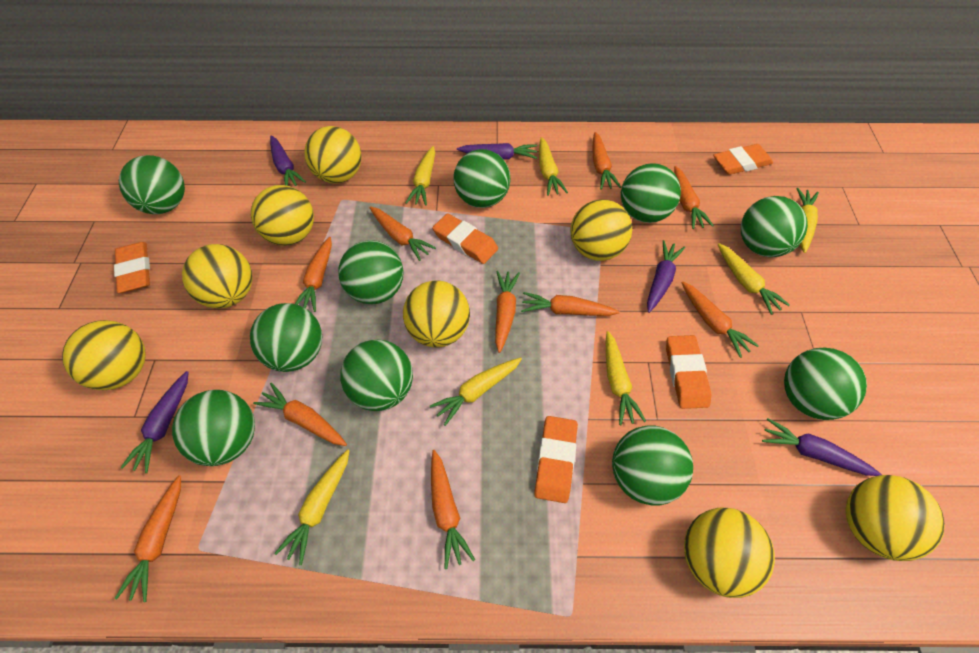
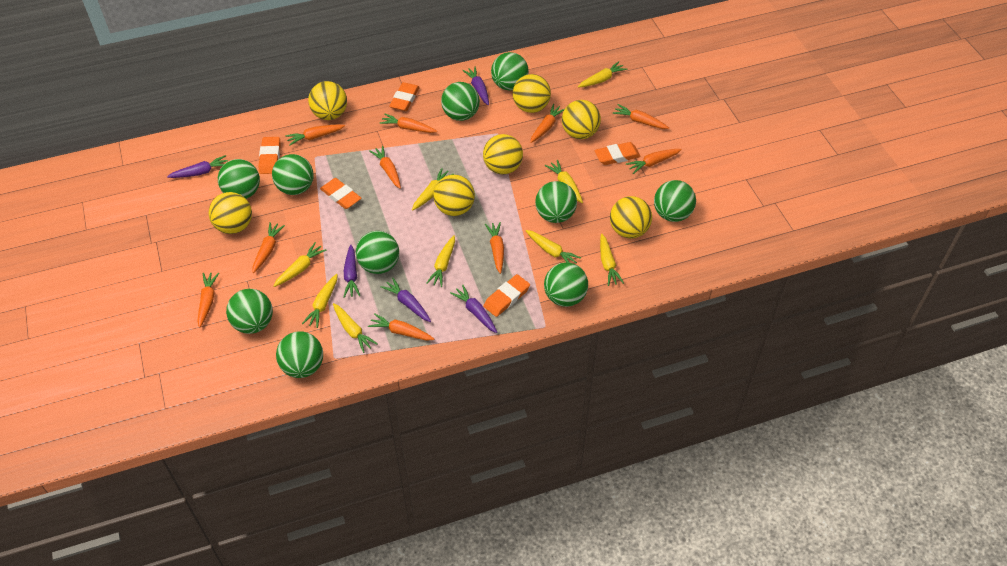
yellow ball: 8 -> 7
yellow carrot: 7 -> 9

